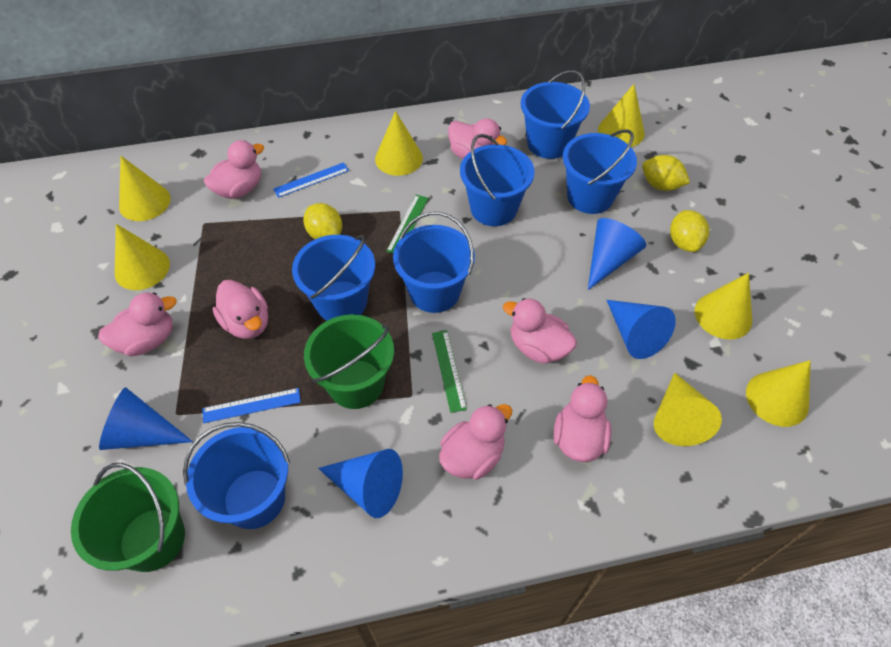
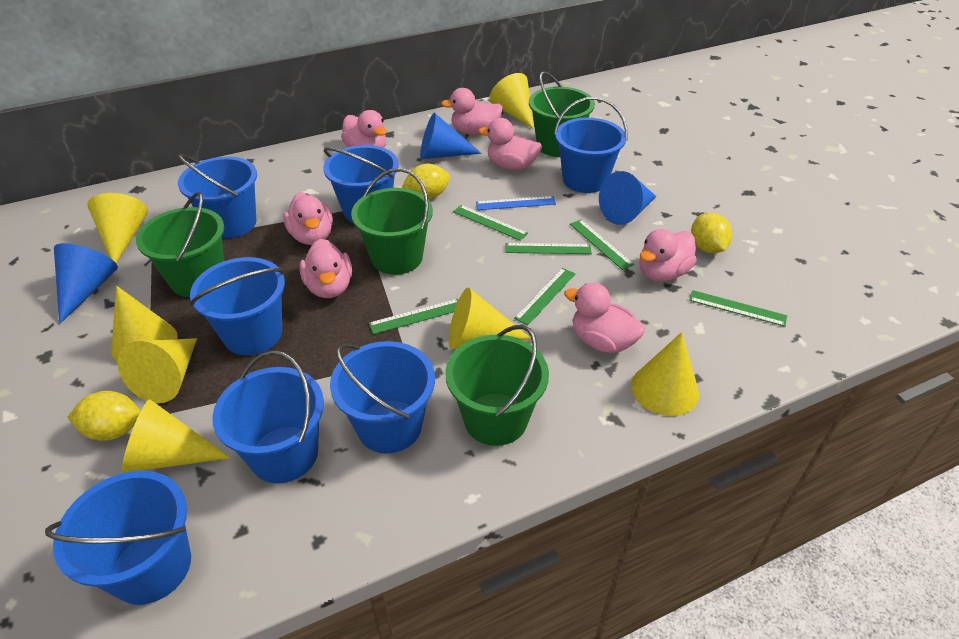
blue bucket: 6 -> 7
blue cone: 4 -> 3
blue ruler: 2 -> 1
green bucket: 2 -> 4
green ruler: 2 -> 6

